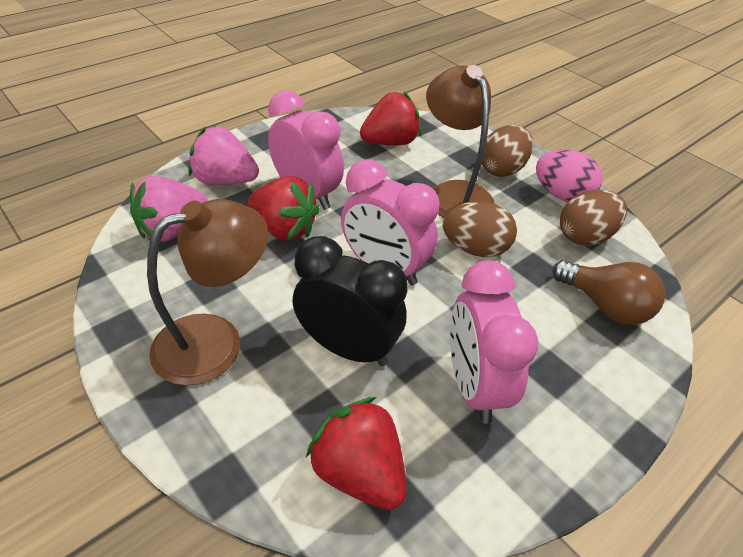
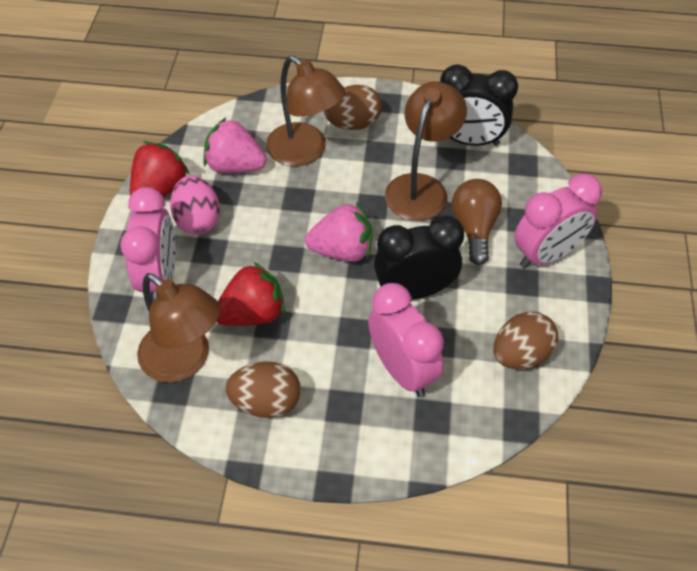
black clock: 1 -> 2
brown lamp: 2 -> 3
red strawberry: 3 -> 2

